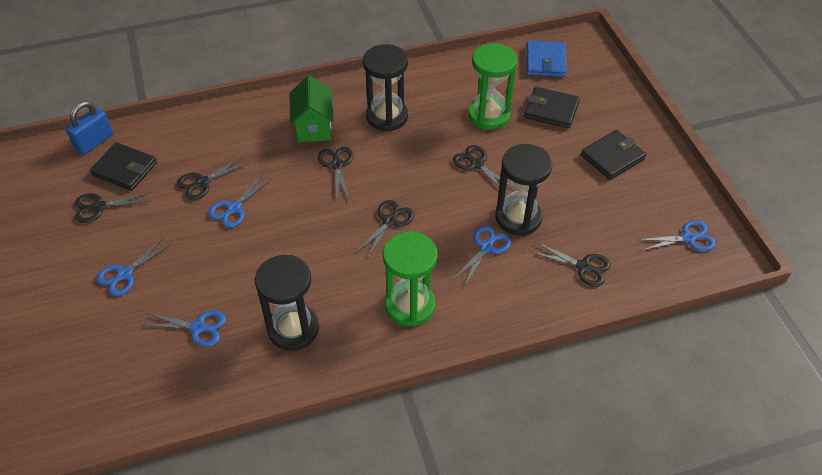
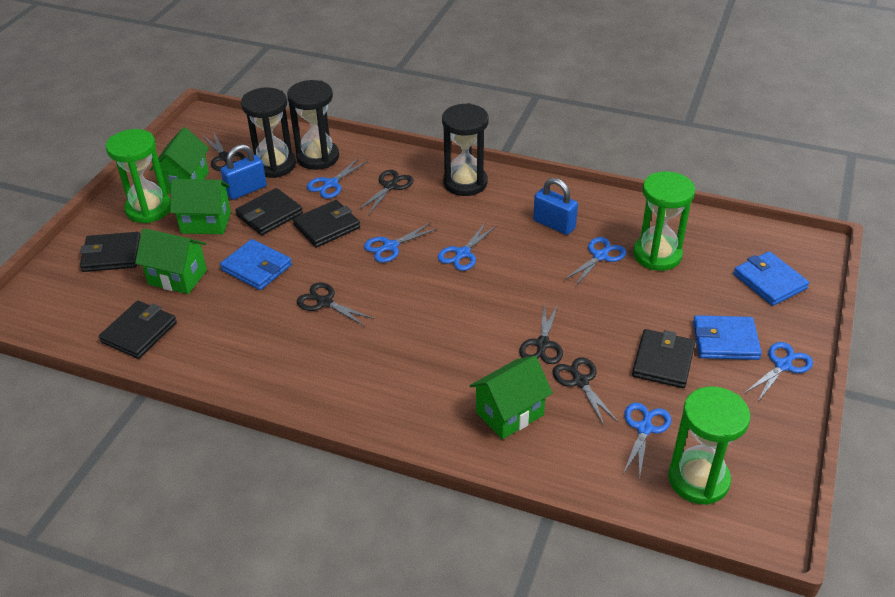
black scissors: 6 -> 5
black wallet: 3 -> 5
blue padlock: 1 -> 2
blue scissors: 5 -> 6
blue wallet: 1 -> 3
green hourglass: 2 -> 3
green house: 1 -> 4

